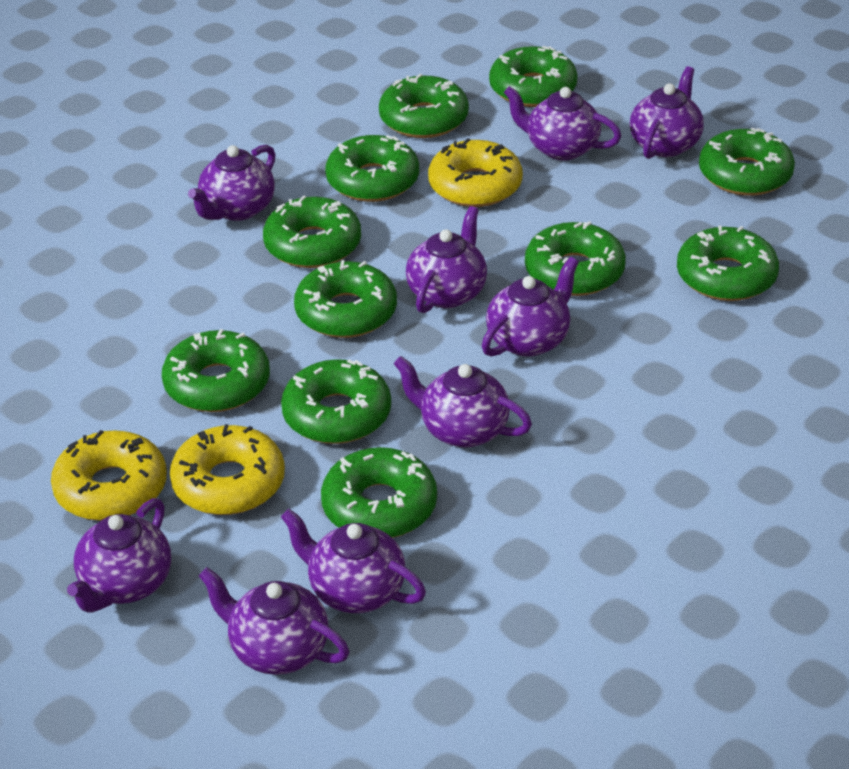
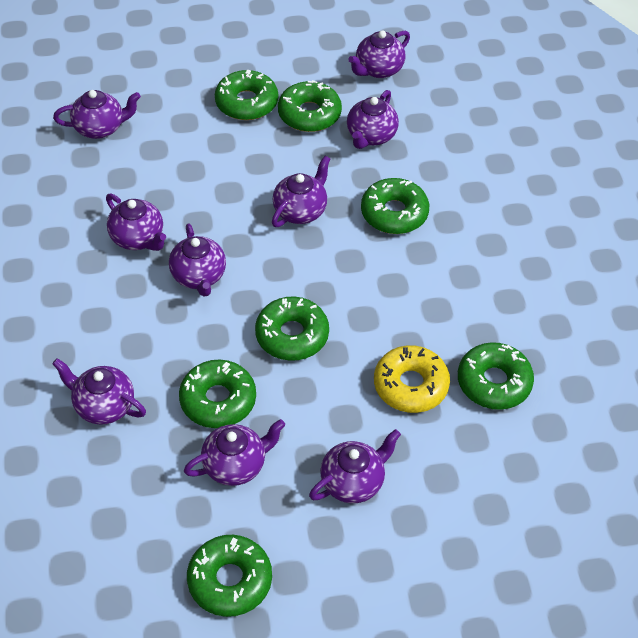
green donut: 11 -> 7
yellow donut: 3 -> 1

